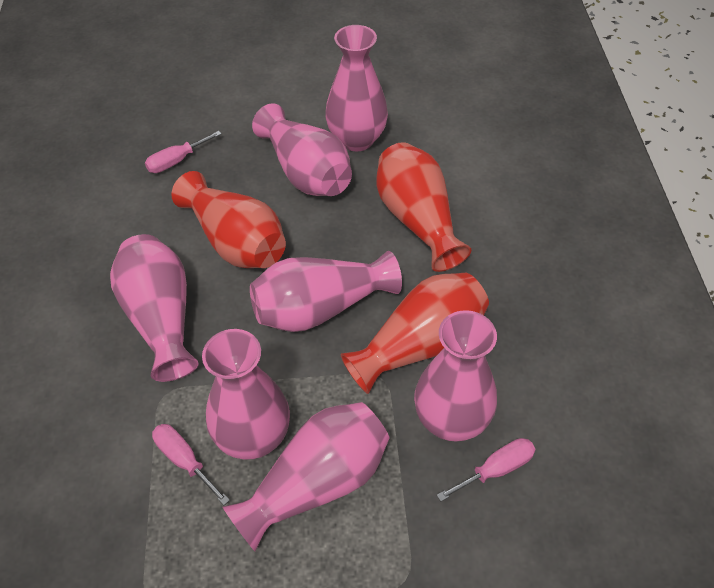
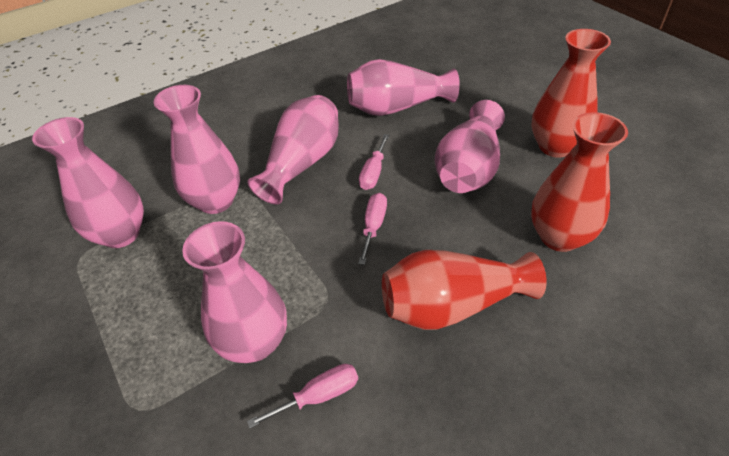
pink vase: 7 -> 6

